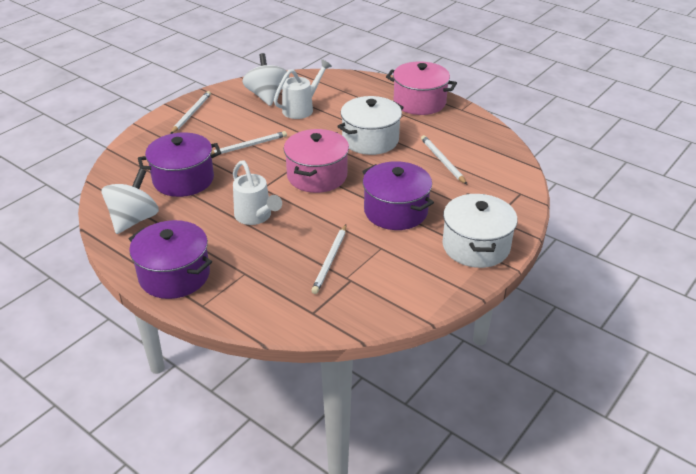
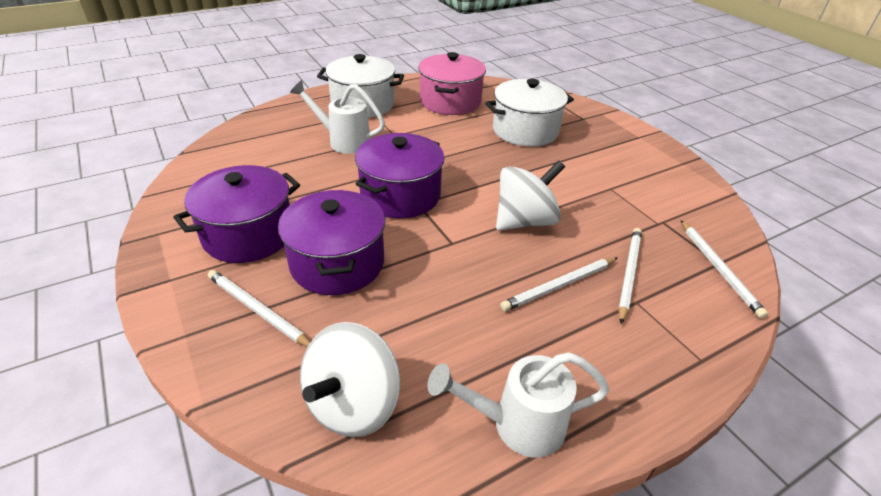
pink pot: 2 -> 1

